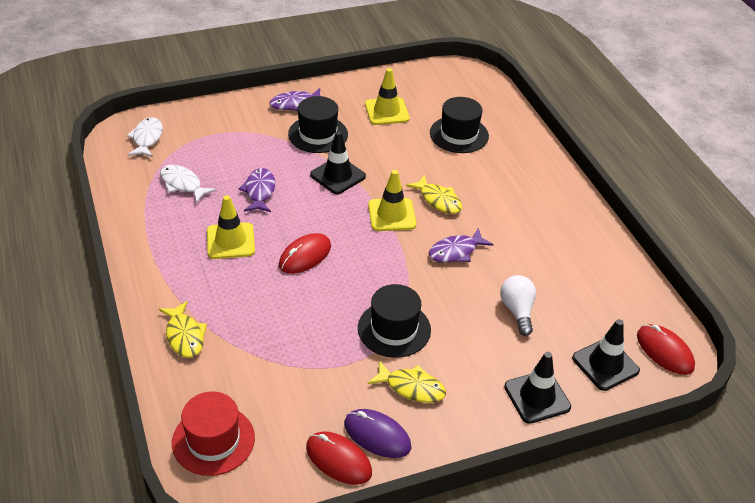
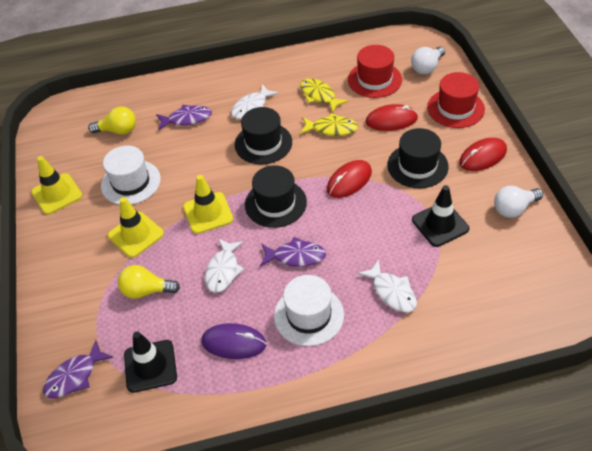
black traffic cone: 3 -> 2
red hat: 1 -> 2
white fish: 2 -> 3
white hat: 0 -> 2
white light bulb: 1 -> 2
yellow fish: 3 -> 2
yellow light bulb: 0 -> 2

